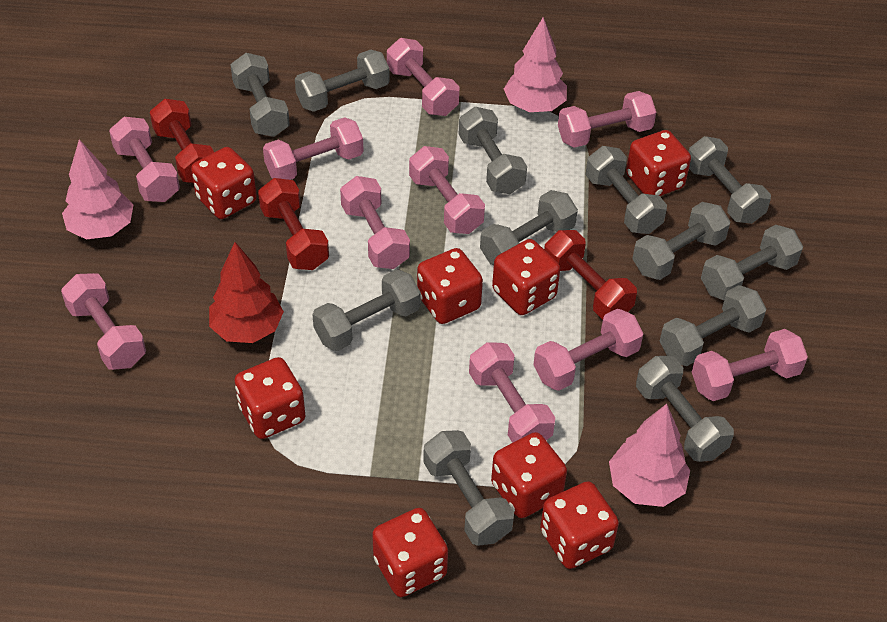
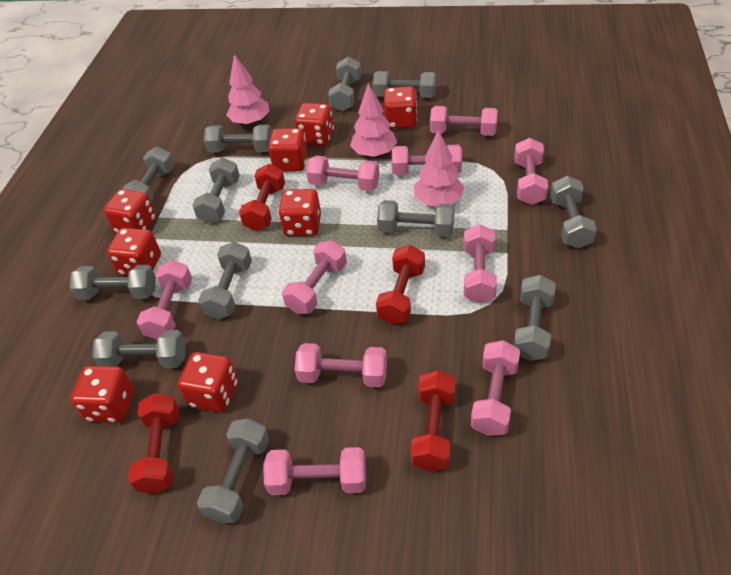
red dumbbell: 3 -> 4
red tree: 1 -> 0

